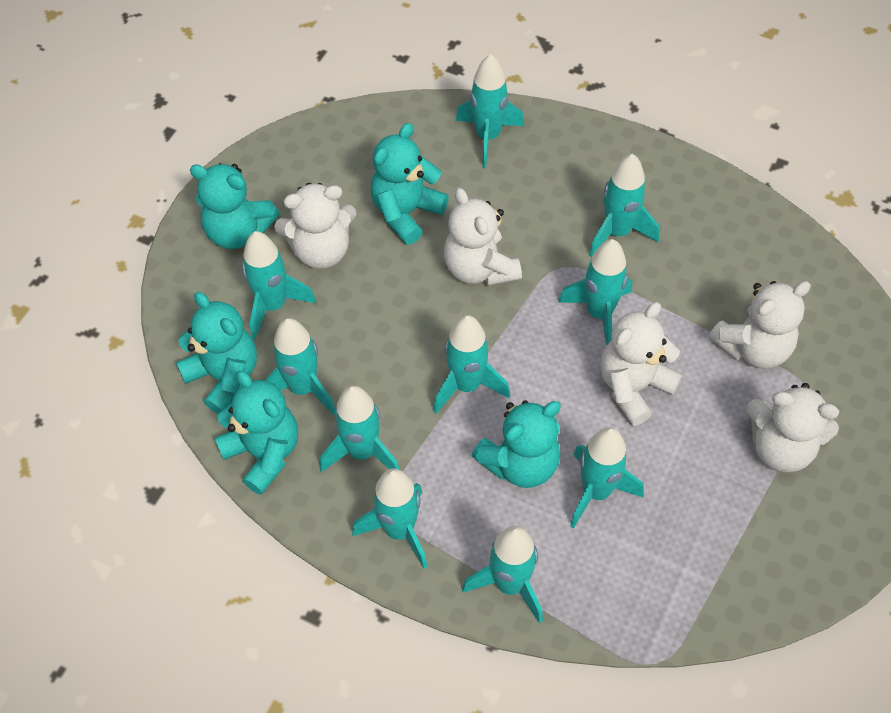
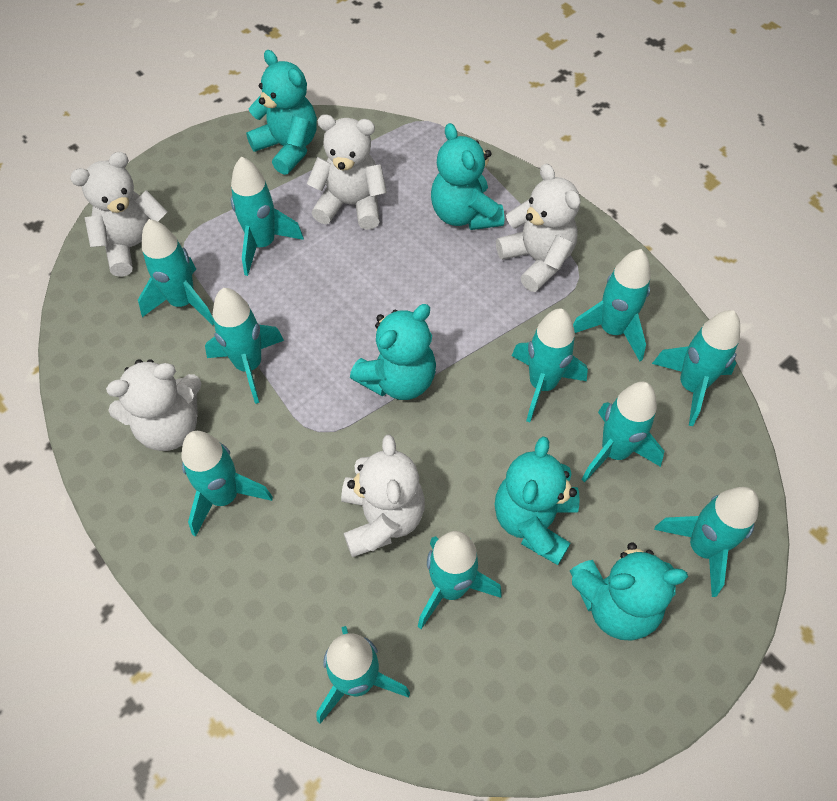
turquoise rocket: 10 -> 11

